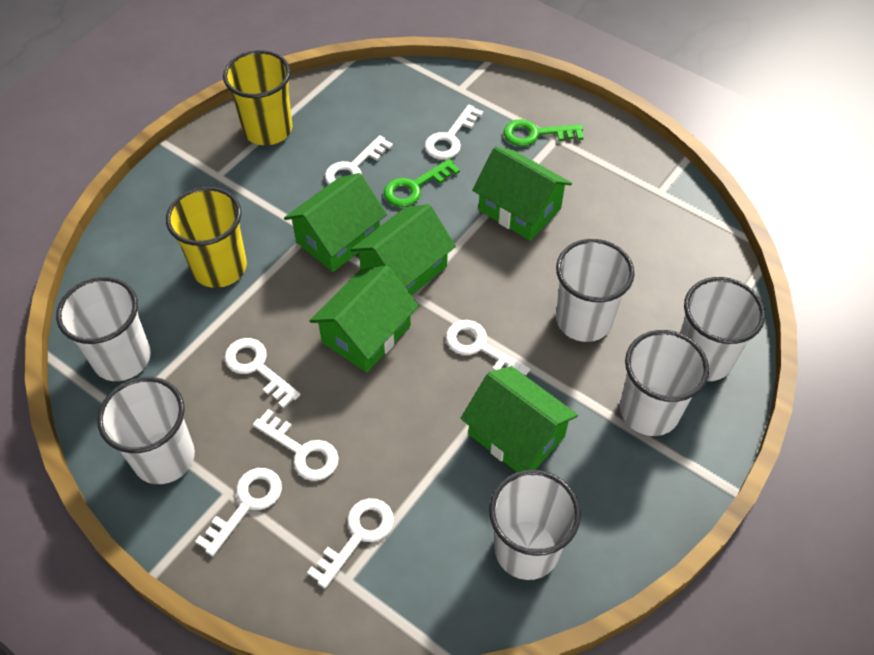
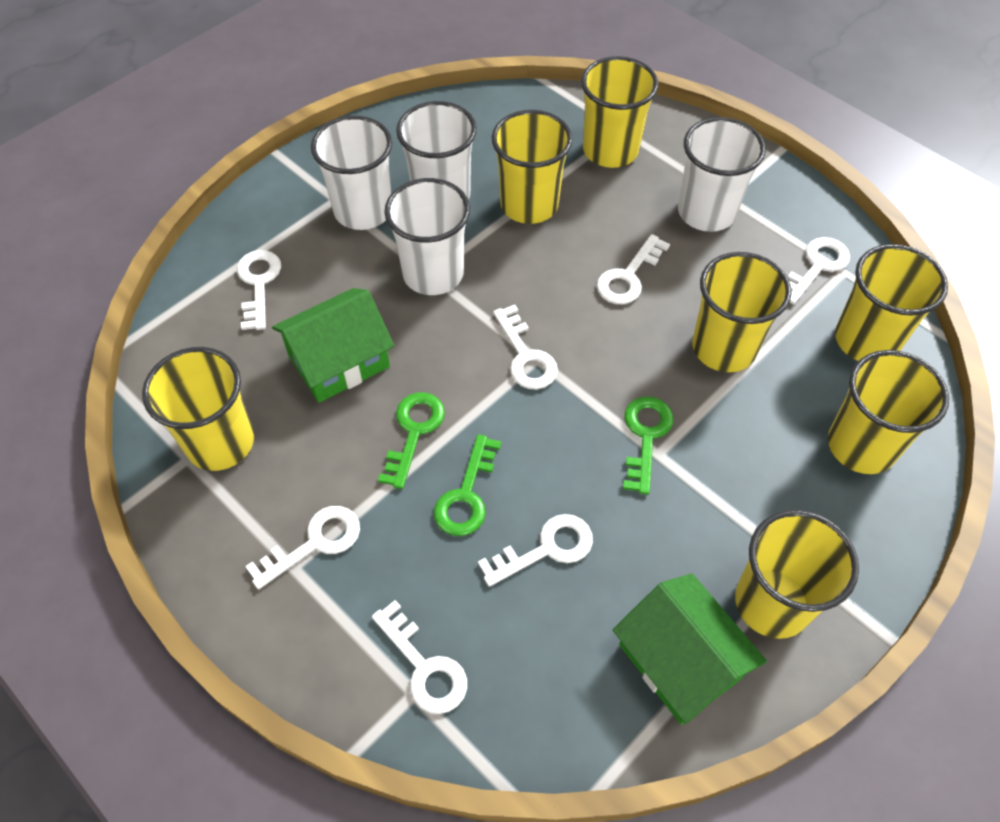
green house: 5 -> 2
green key: 2 -> 3
white cup: 6 -> 4
yellow cup: 2 -> 7

